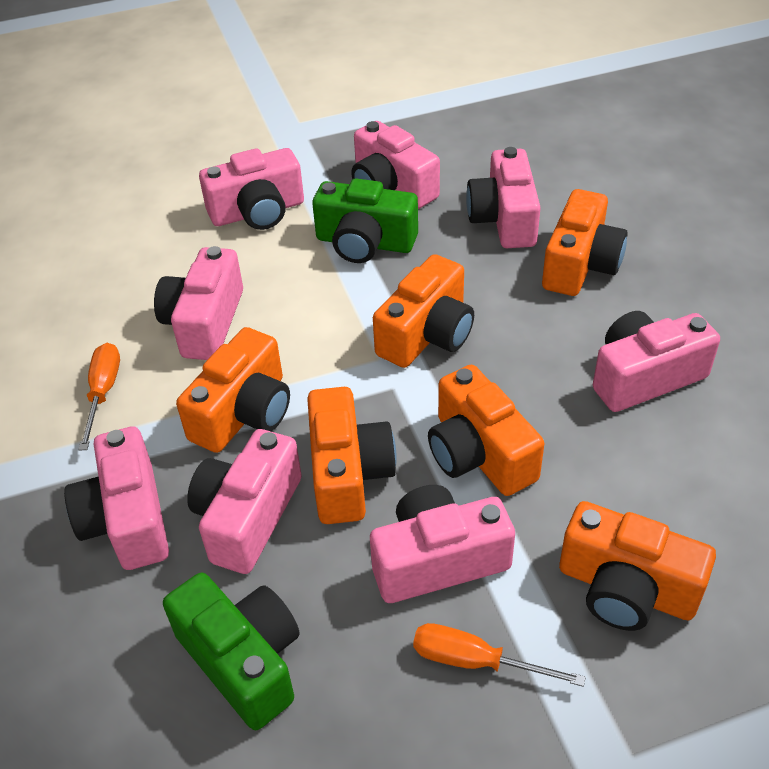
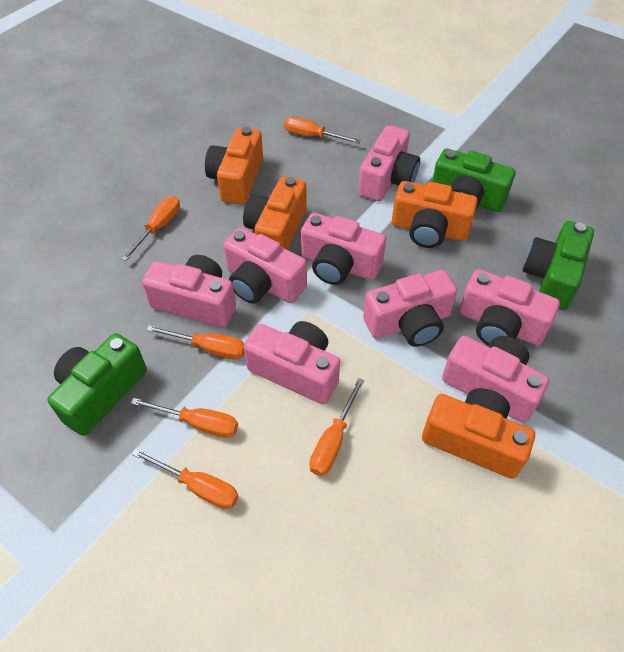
green camera: 2 -> 3
orange camera: 6 -> 4
orange screwdriver: 2 -> 6

